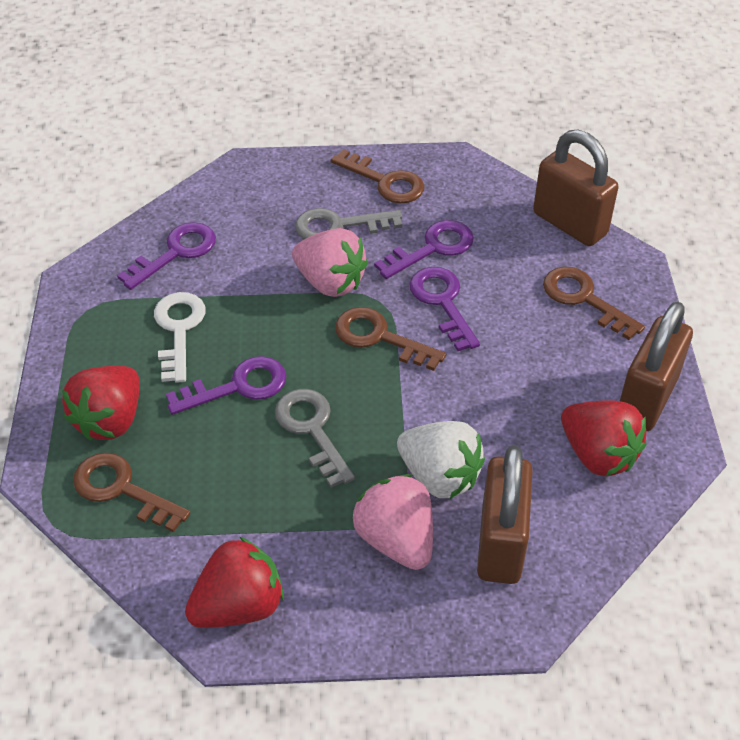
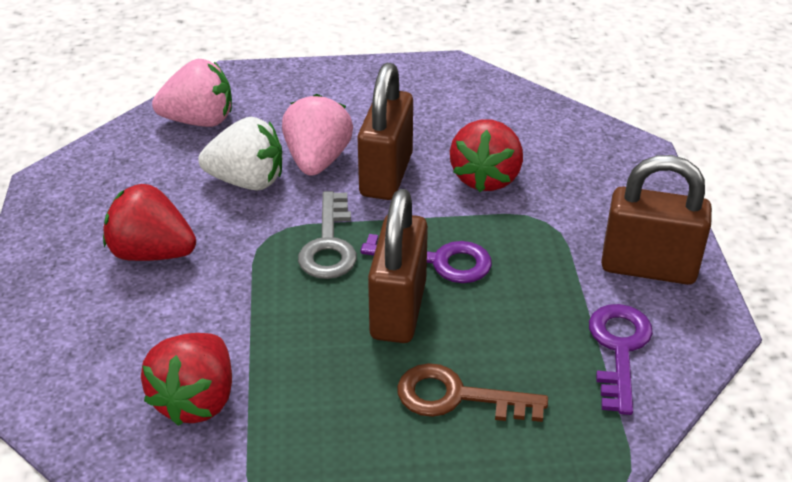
brown key: 4 -> 1
grey key: 2 -> 1
purple key: 4 -> 2
white key: 1 -> 0

